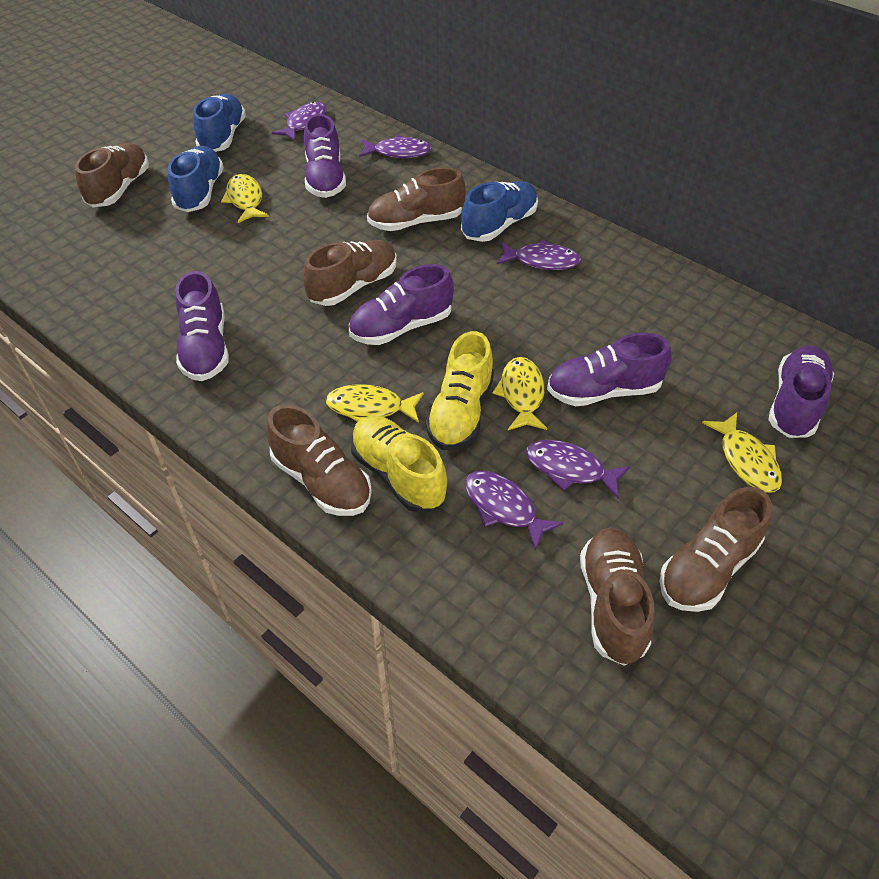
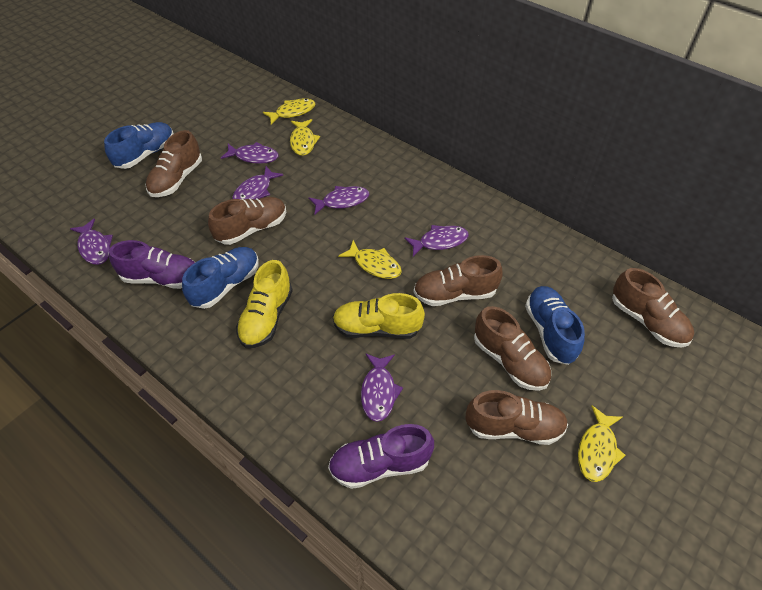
purple fish: 5 -> 6
purple shoe: 5 -> 2

